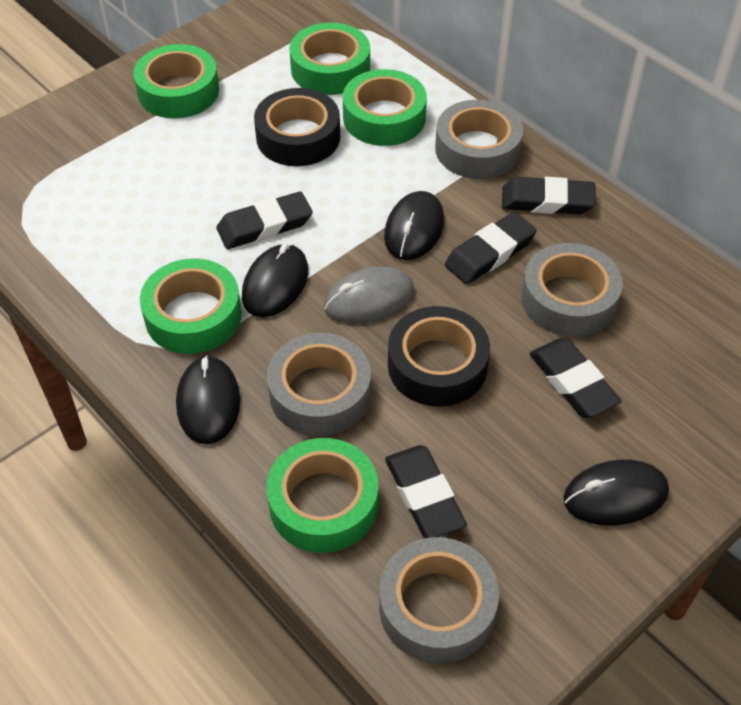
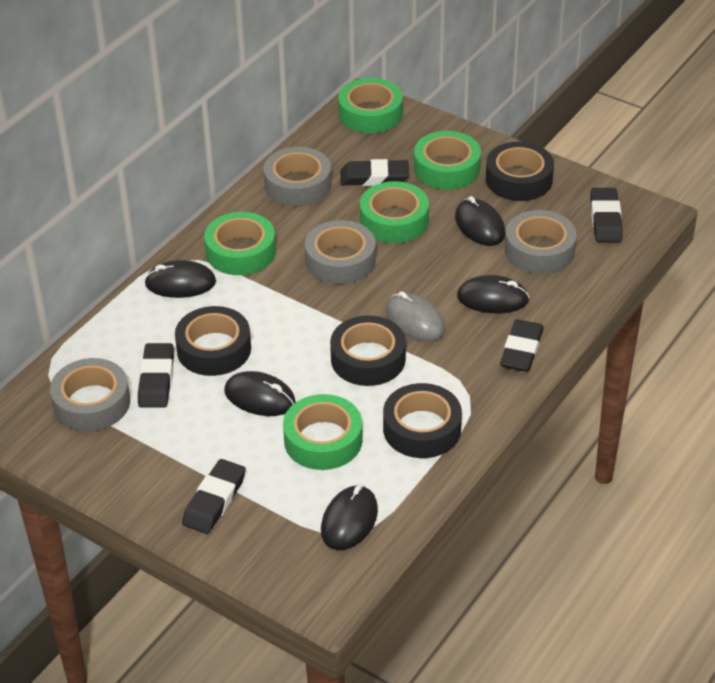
black mouse: 4 -> 5
black tape: 2 -> 4

